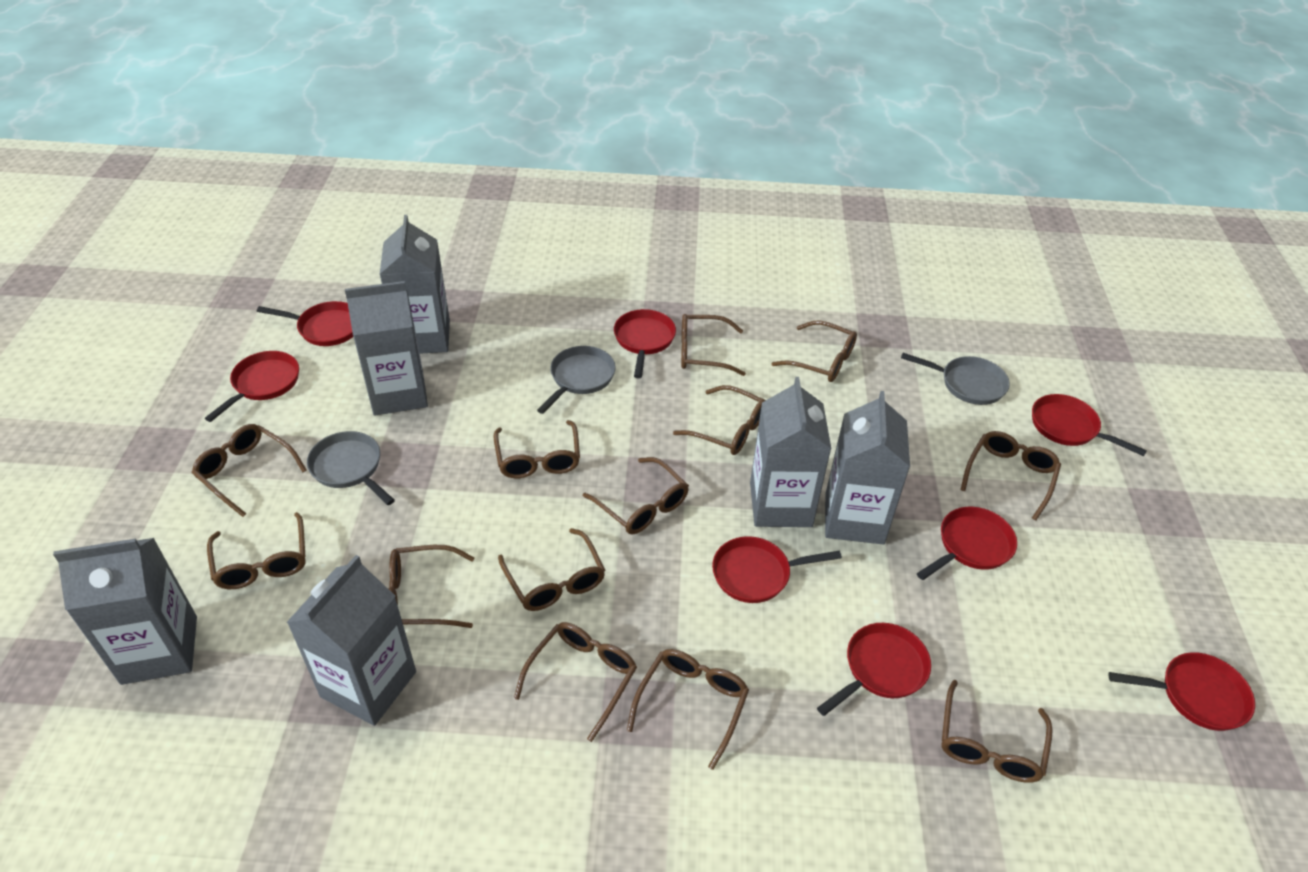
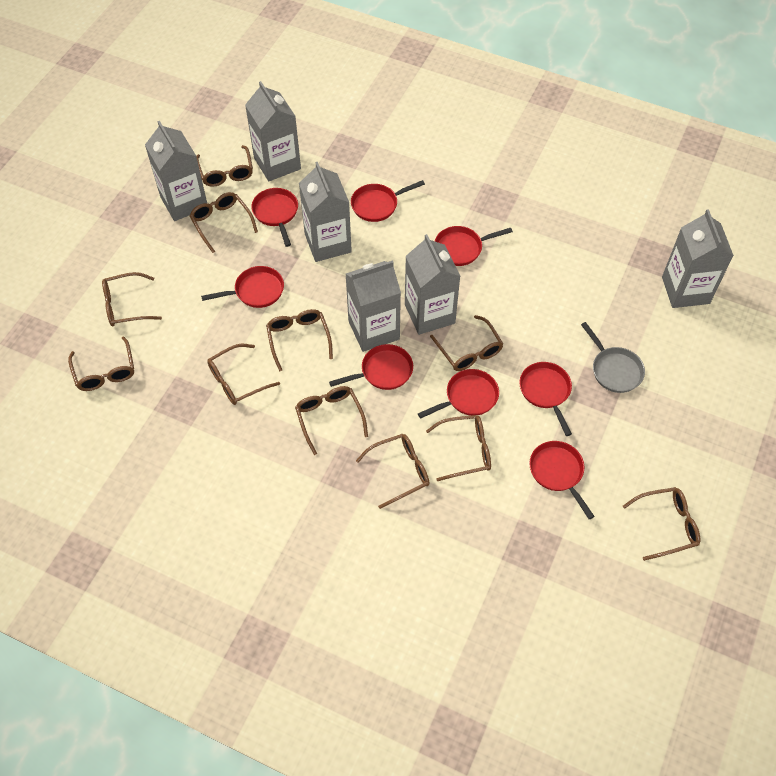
brown glasses: 13 -> 11
grey pan: 3 -> 1

